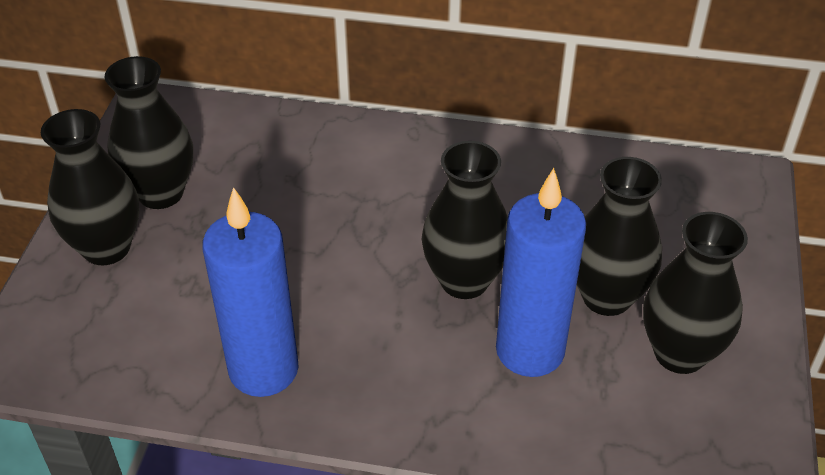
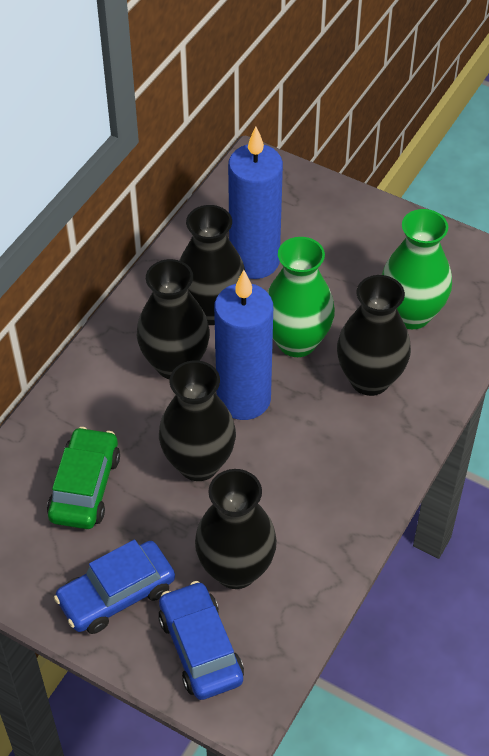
blue car: 0 -> 2
green car: 0 -> 1
green vase: 0 -> 2

